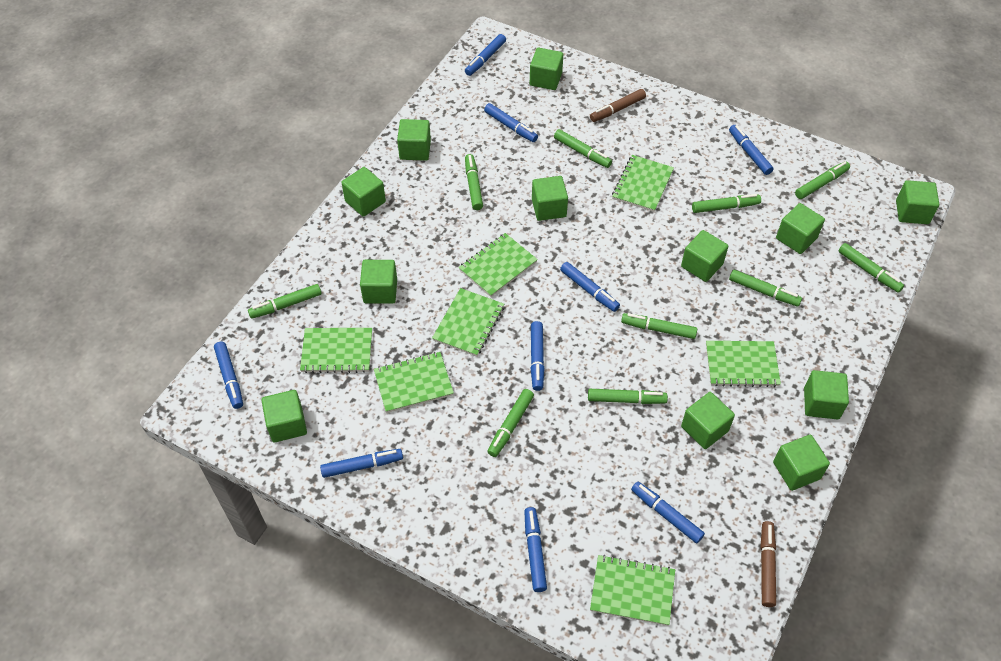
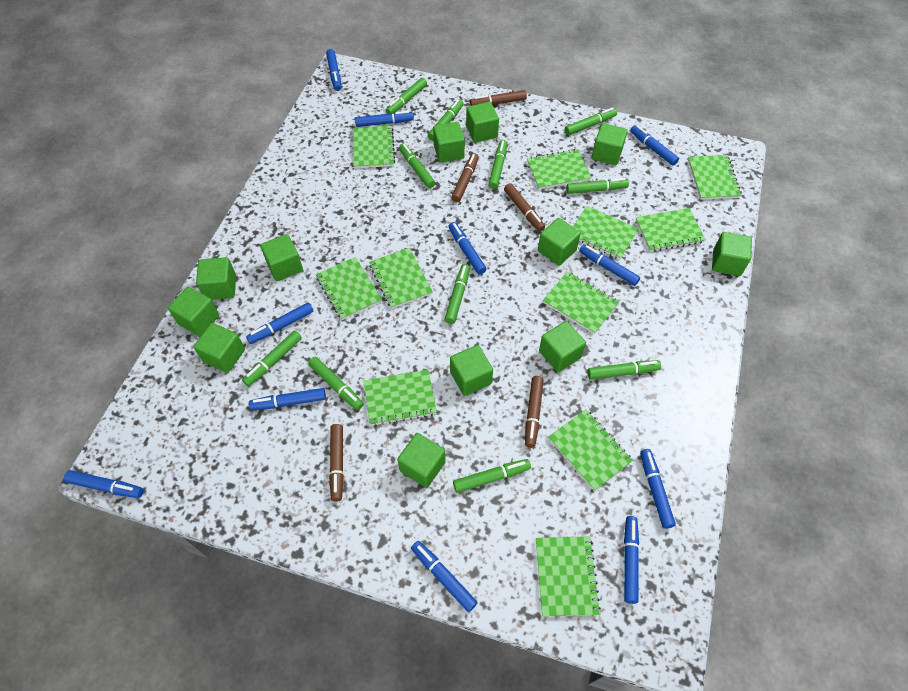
blue marker: 9 -> 11
brown marker: 2 -> 5
green marker: 10 -> 11
green notebook: 7 -> 11

